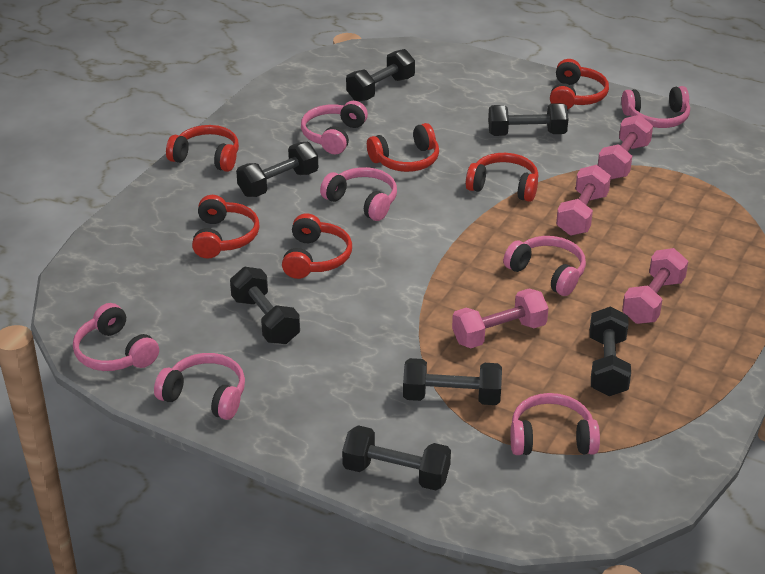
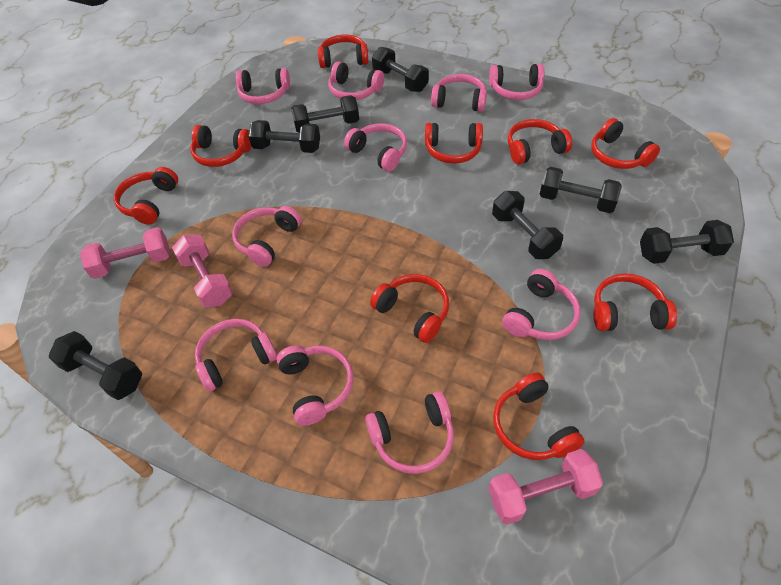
pink dumbbell: 4 -> 3
pink headphones: 7 -> 10
red headphones: 6 -> 9

